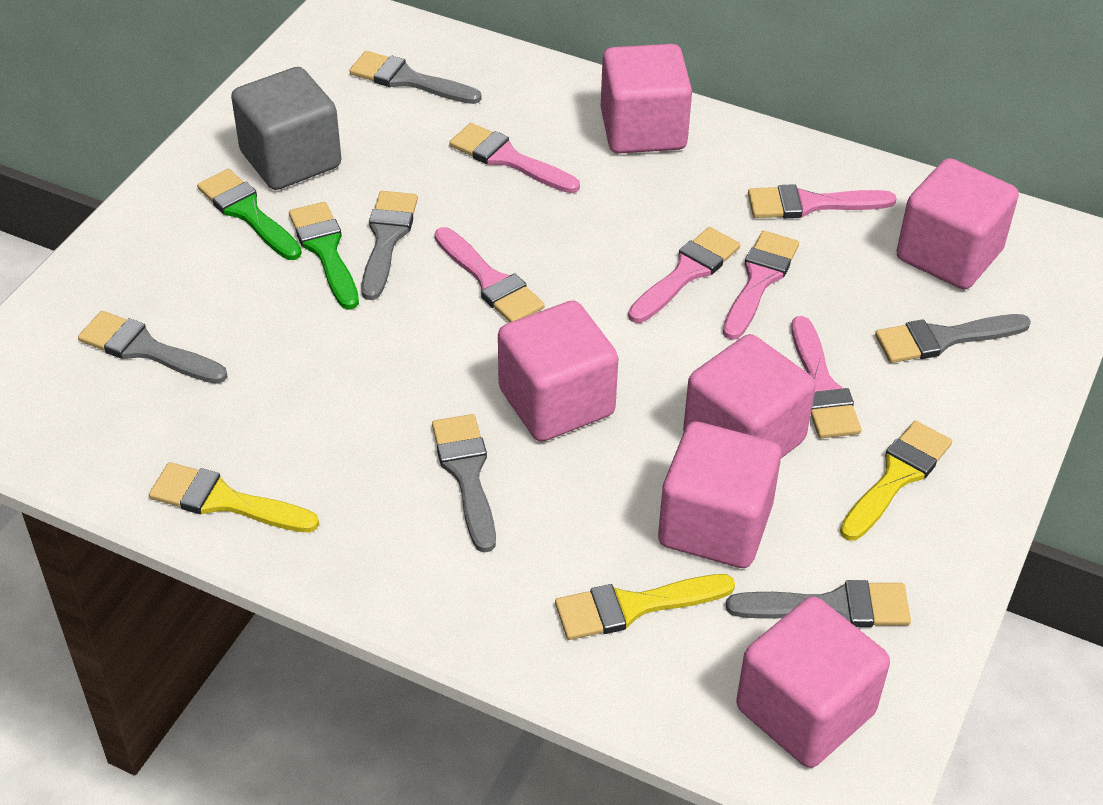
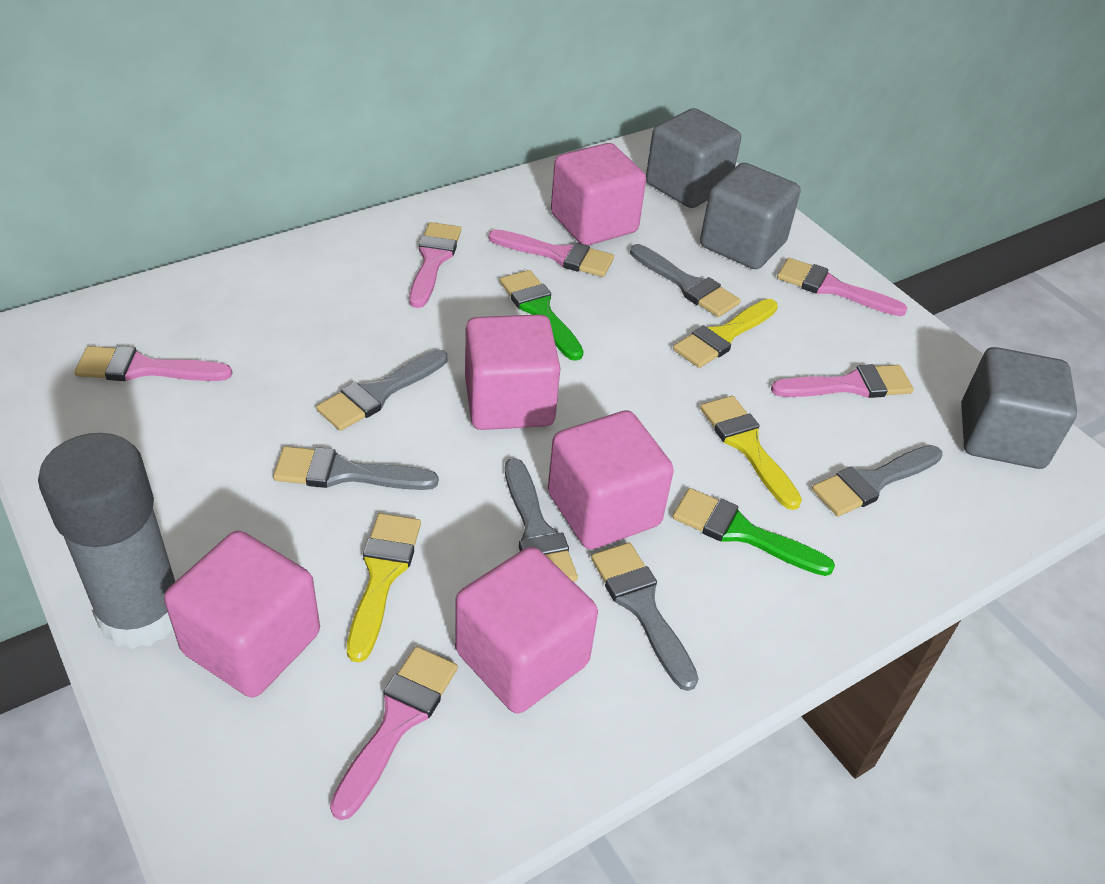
grey cube: 1 -> 3
grey glue stick: 0 -> 1
pink cube: 6 -> 5

